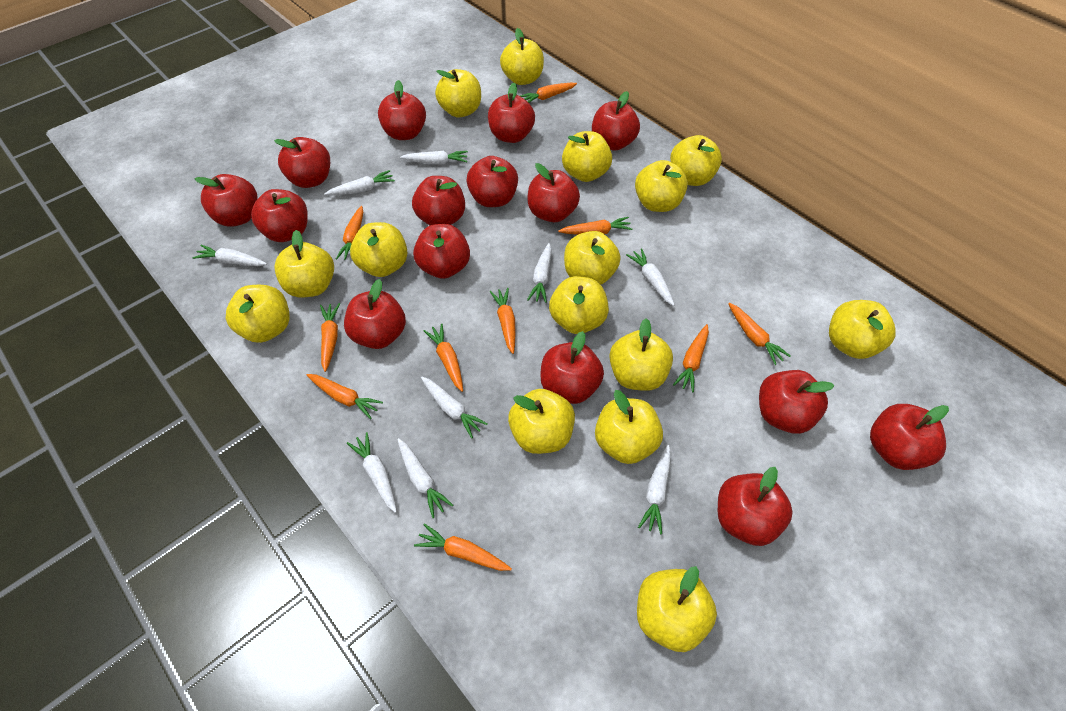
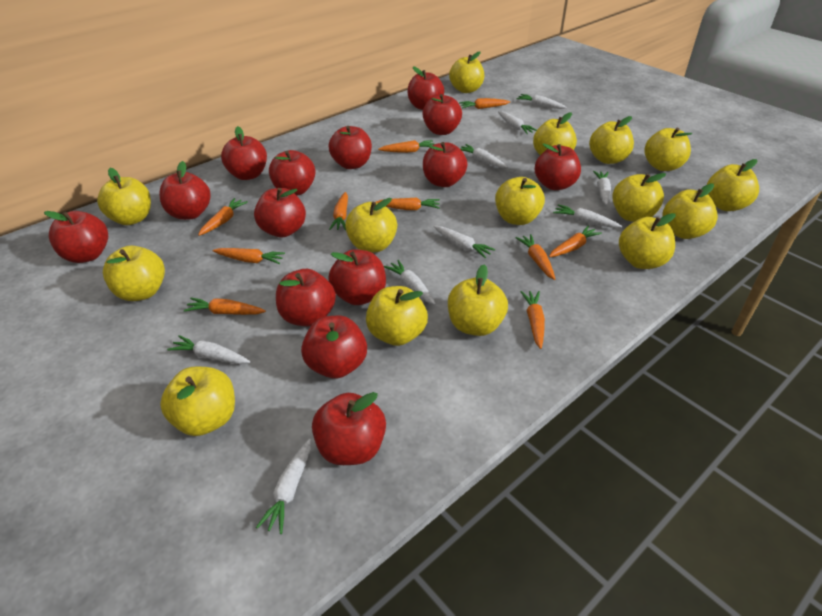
red apple: 15 -> 14

